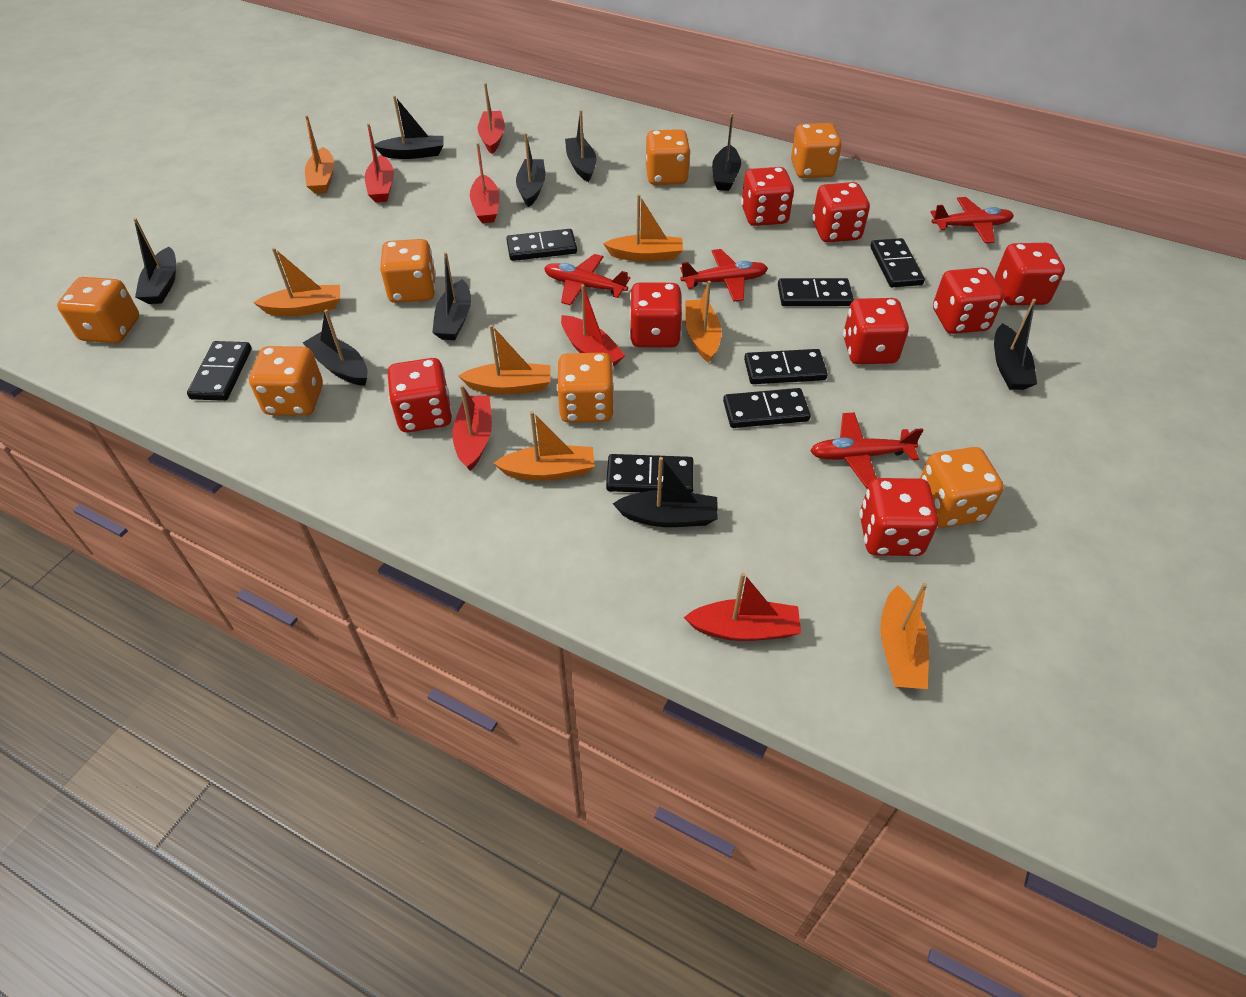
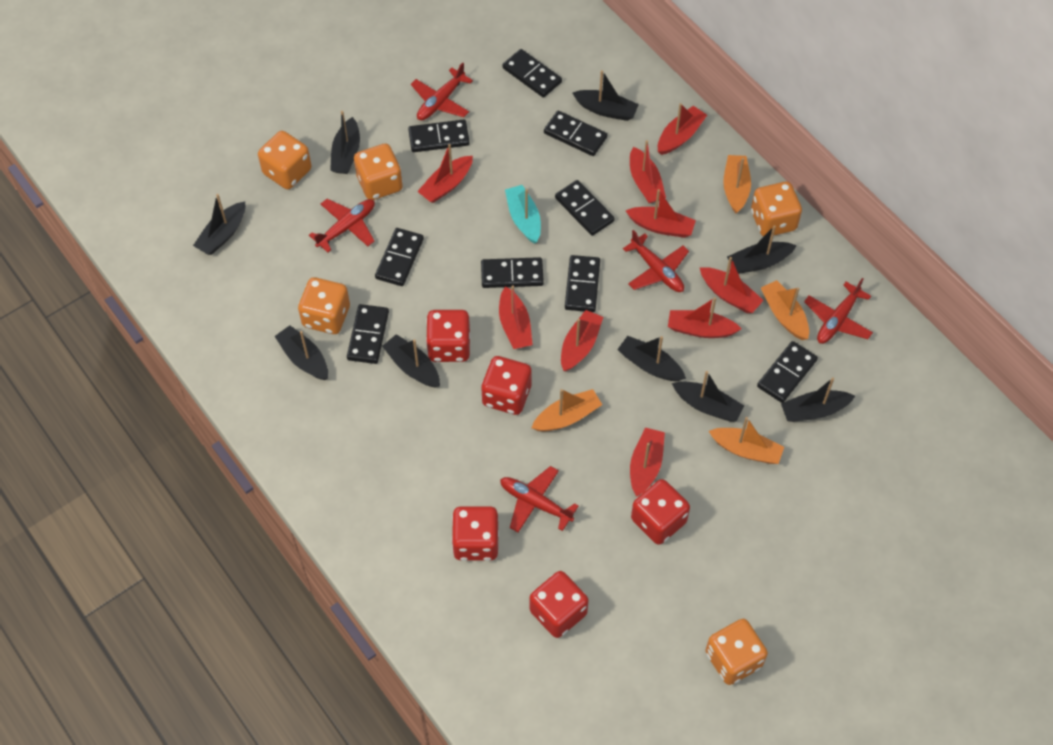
black domino: 7 -> 9
orange boat: 7 -> 4
orange dice: 7 -> 5
red boat: 6 -> 9
red dice: 8 -> 5
red plane: 4 -> 5
turquoise boat: 0 -> 1

